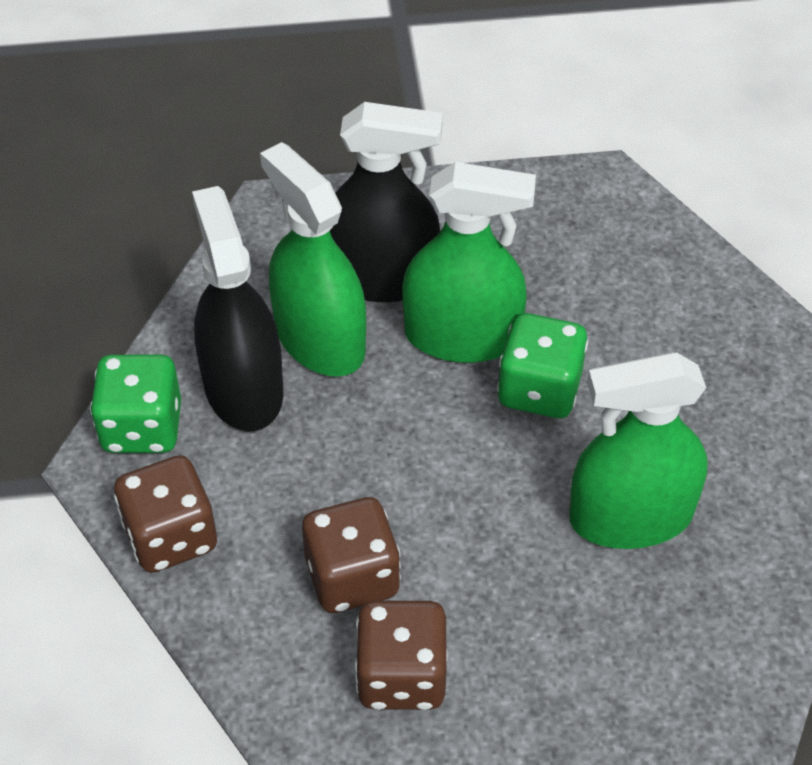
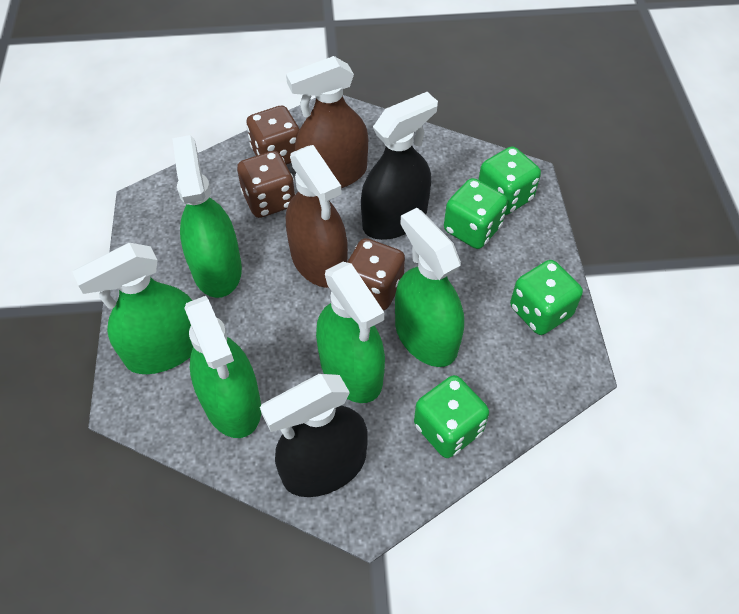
brown spray bottle: 0 -> 2
green dice: 2 -> 4
green spray bottle: 3 -> 5

